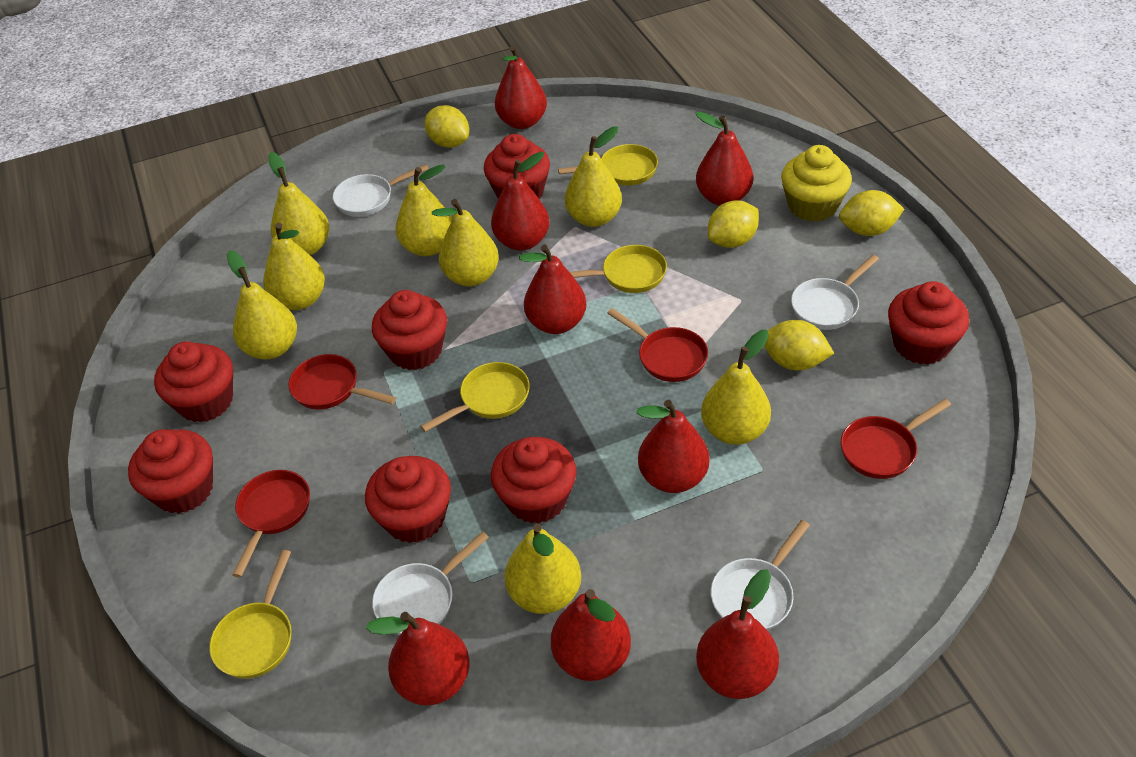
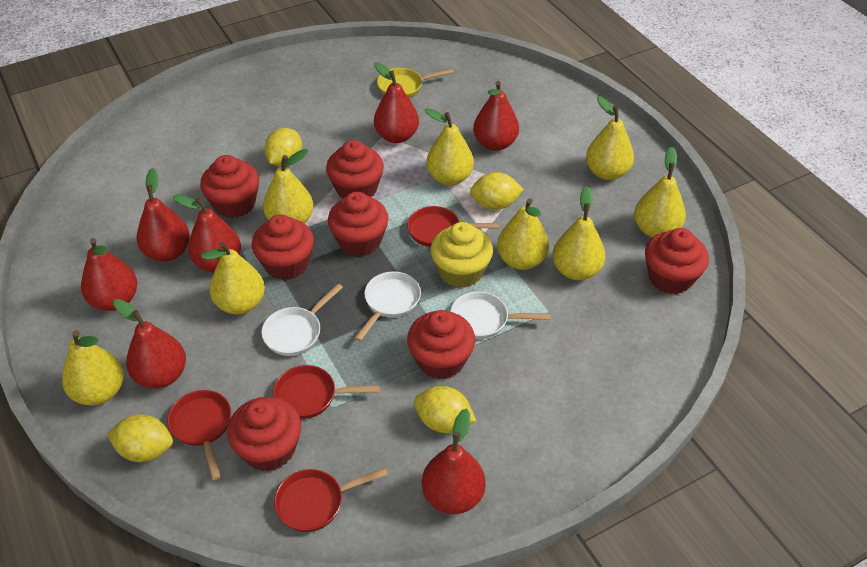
red pear: 8 -> 7
white pan: 4 -> 3
yellow pan: 4 -> 1

